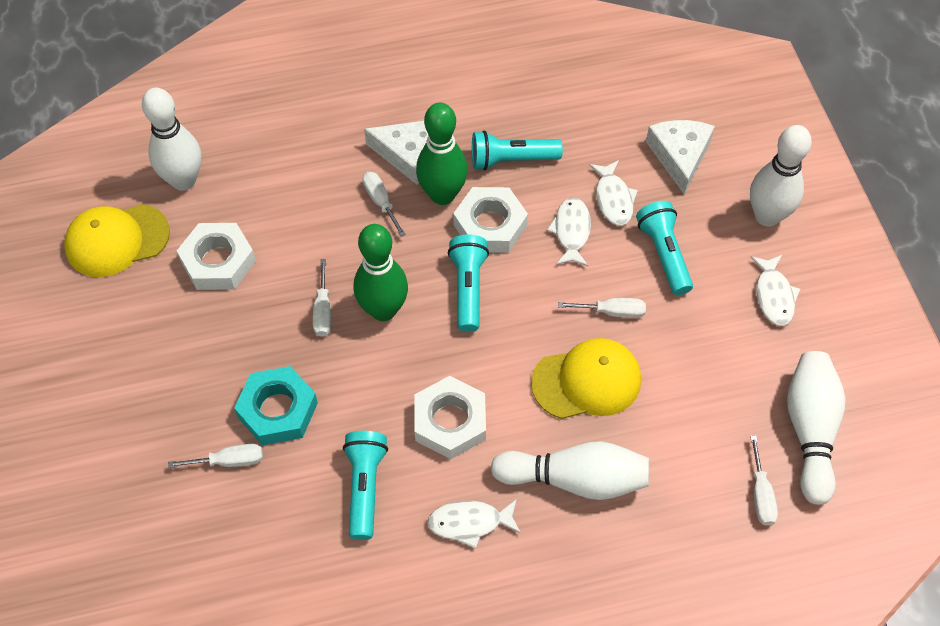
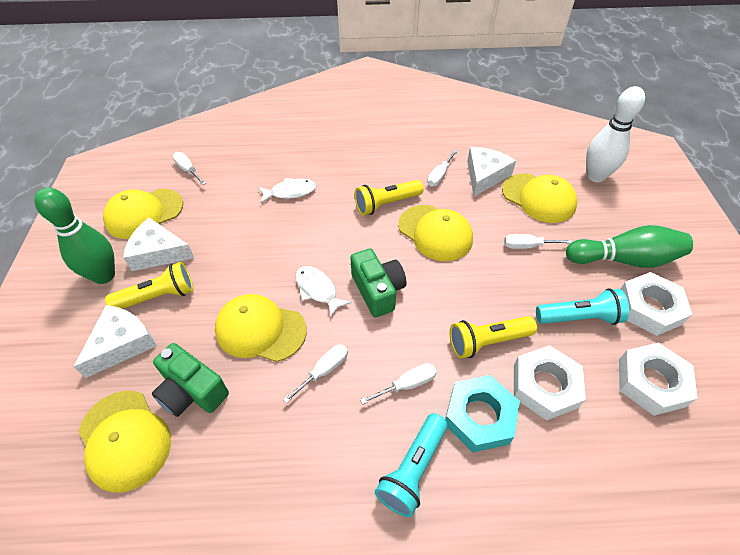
green camera: 0 -> 2
turquoise flashlight: 4 -> 2
white bowling pin: 4 -> 1
white cheese: 2 -> 3
white fish: 4 -> 2
yellow cap: 2 -> 5
yellow flashlight: 0 -> 3

